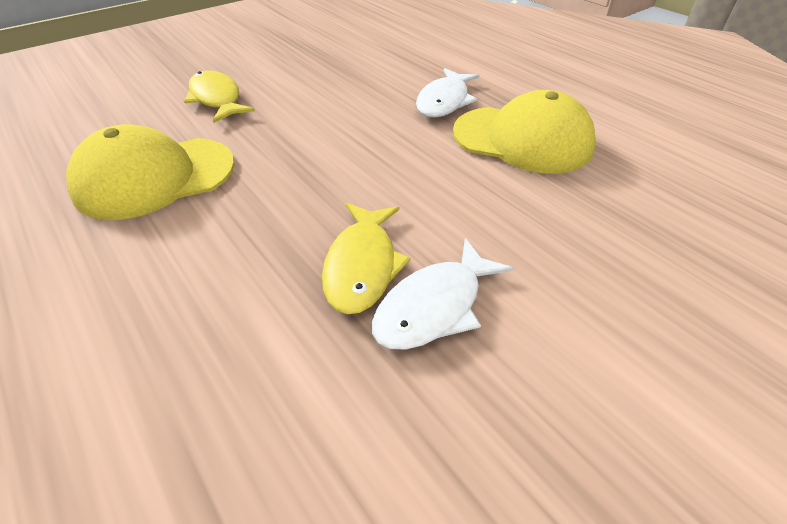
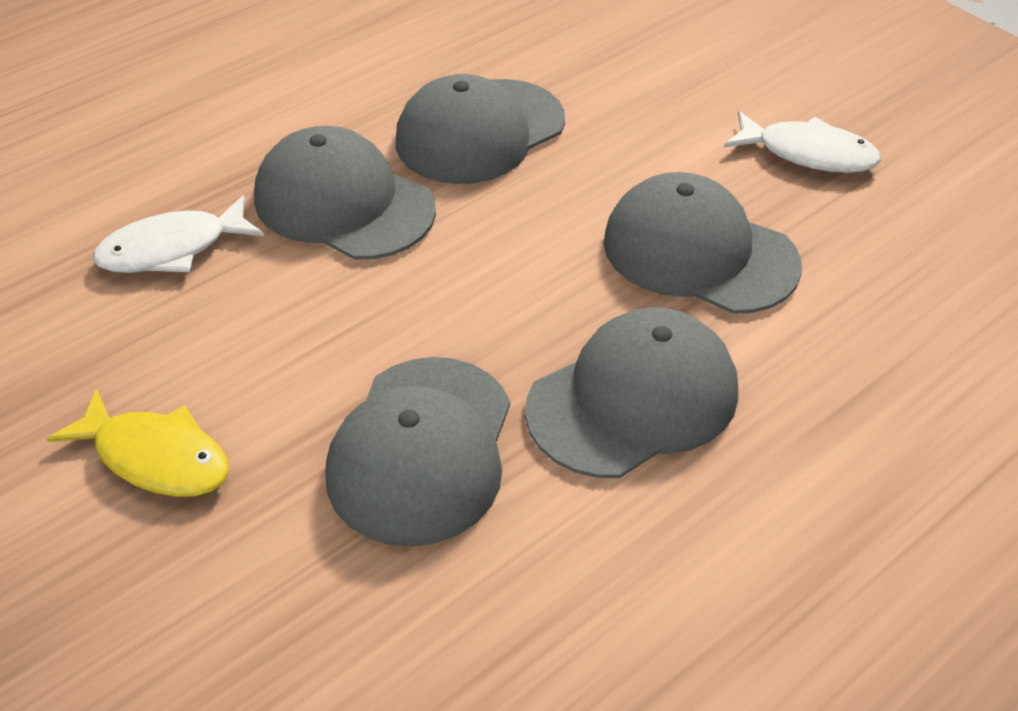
grey cap: 0 -> 5
yellow cap: 2 -> 0
yellow fish: 2 -> 1

